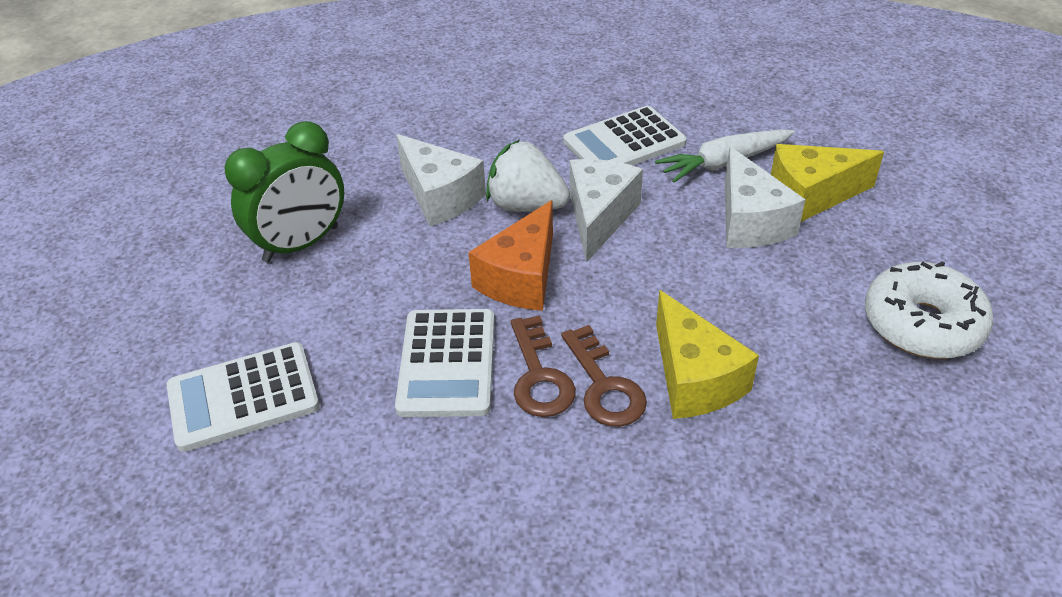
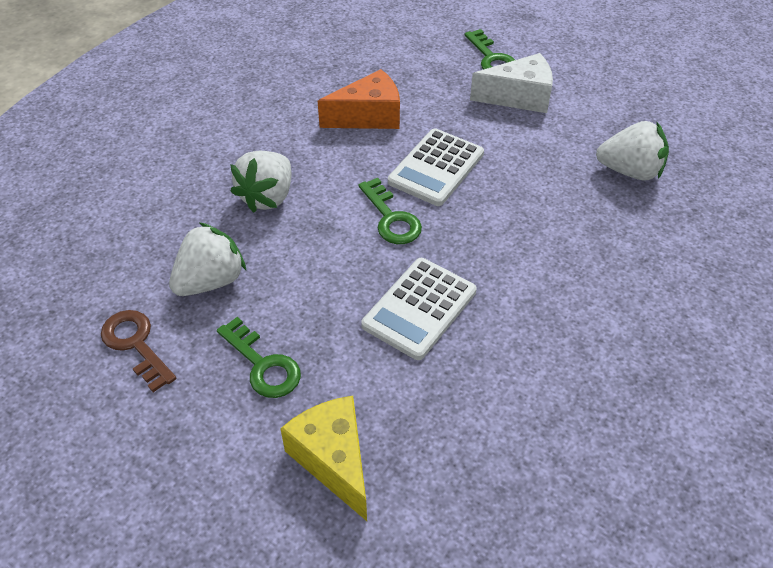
brown key: 2 -> 1
green clock: 1 -> 0
green key: 0 -> 3
white calculator: 3 -> 2
white carrot: 1 -> 0
white cheese: 3 -> 1
white donut: 1 -> 0
white strawberry: 1 -> 3
yellow cheese: 2 -> 1

